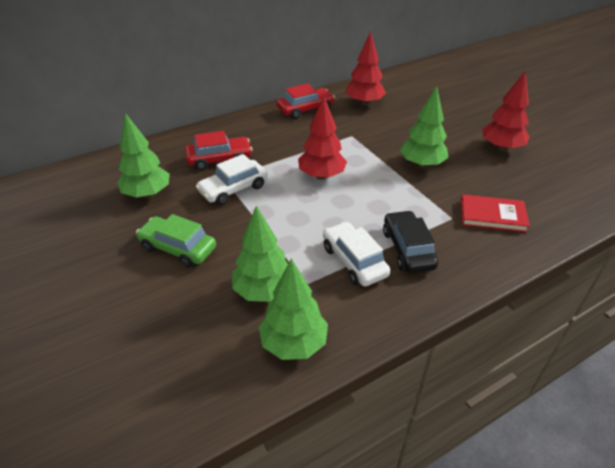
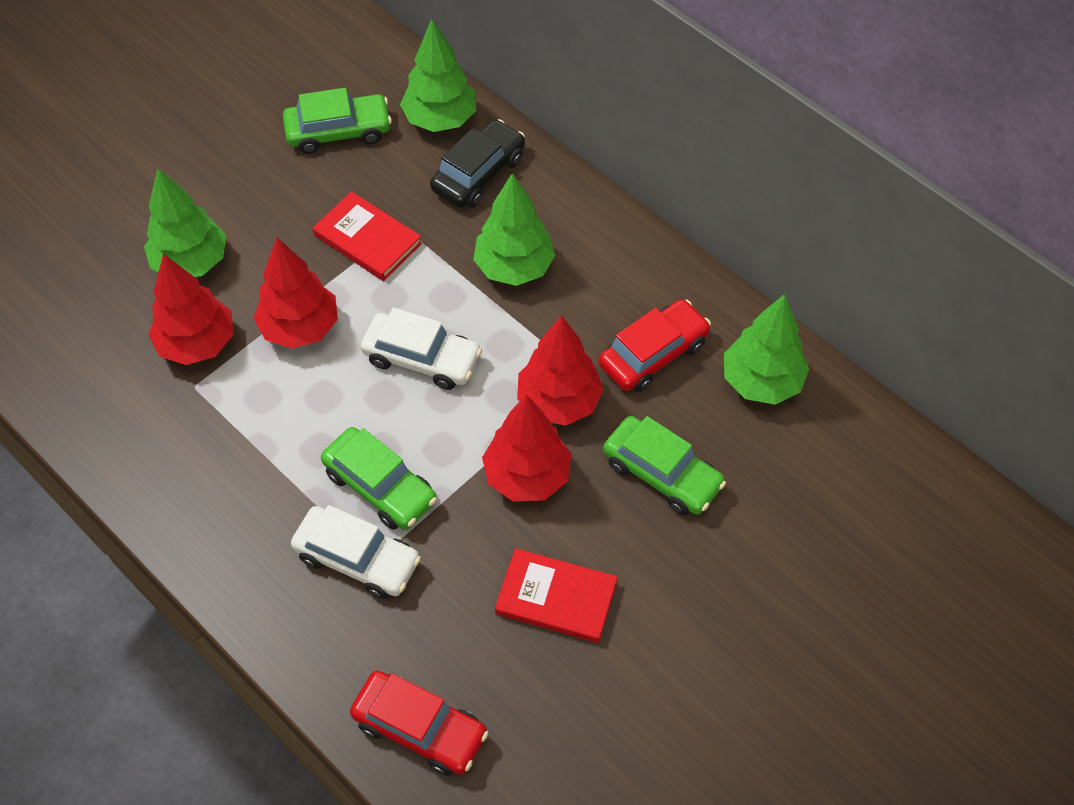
green car: 1 -> 3
red book: 1 -> 2
red tree: 3 -> 4

